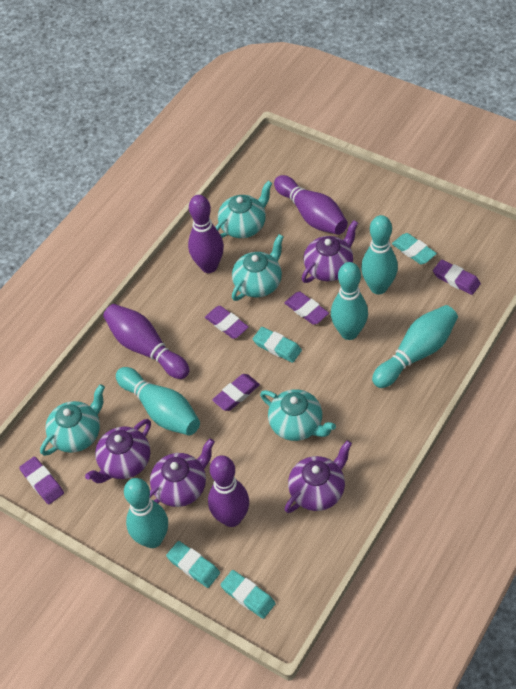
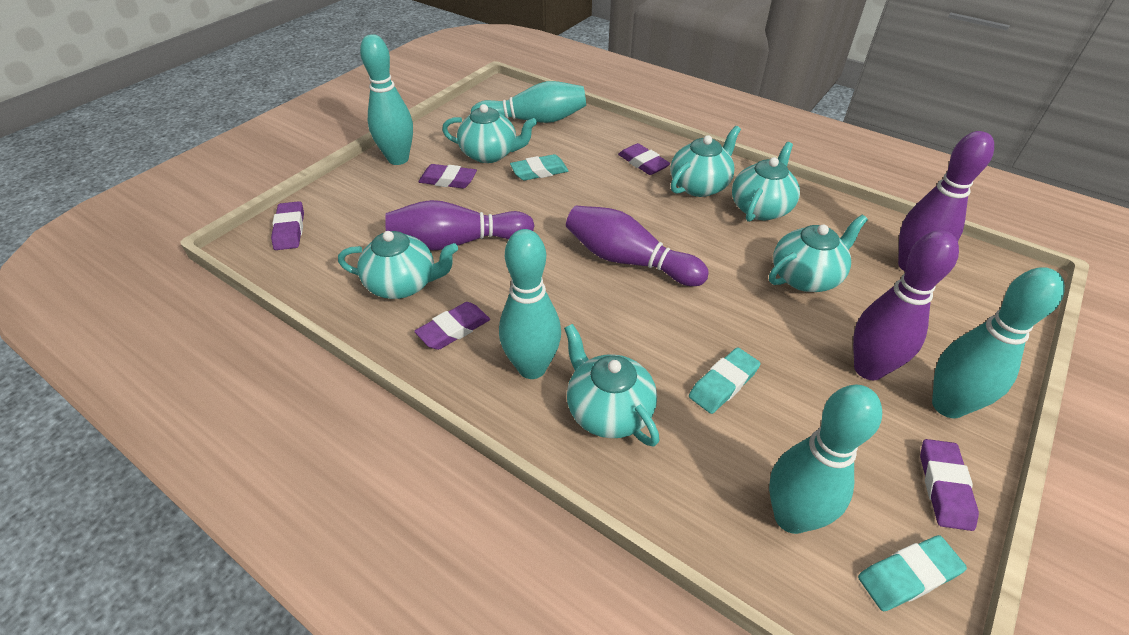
purple teapot: 4 -> 0
turquoise eraser: 4 -> 3
turquoise teapot: 4 -> 6

